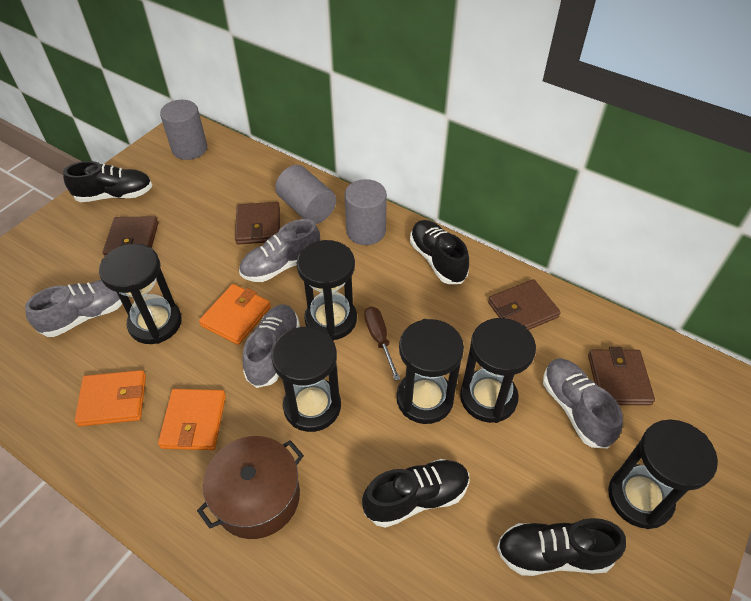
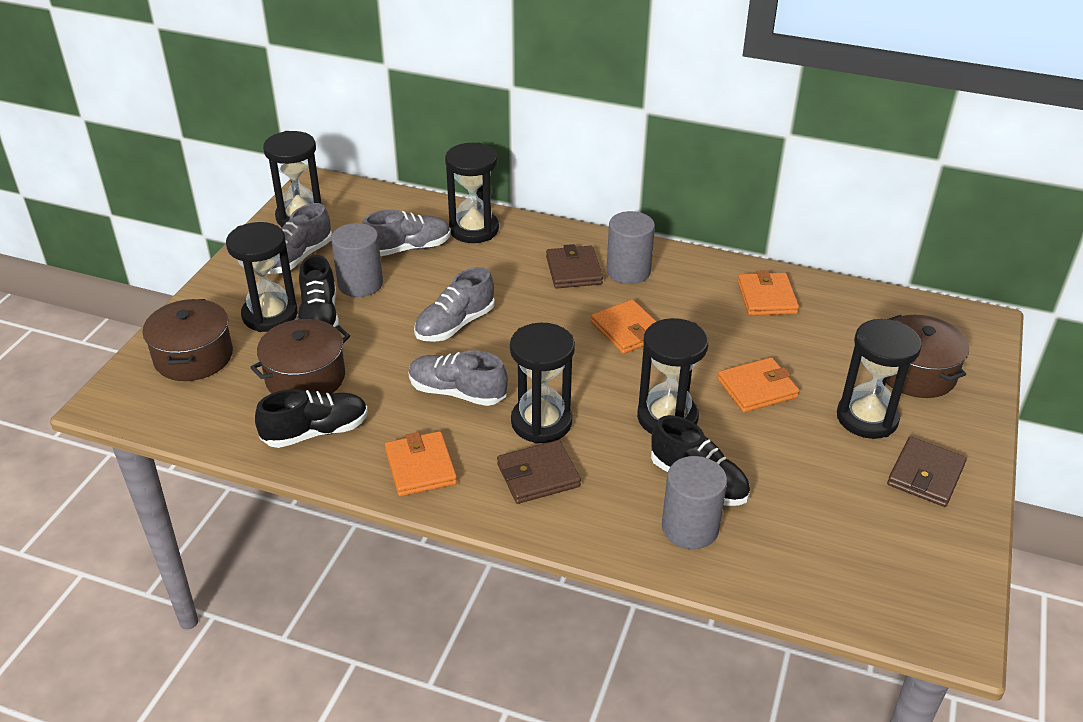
black shoe: 4 -> 3
brown pot: 1 -> 3
brown screwdriver: 1 -> 0
brown wallet: 4 -> 3
orange wallet: 3 -> 4

